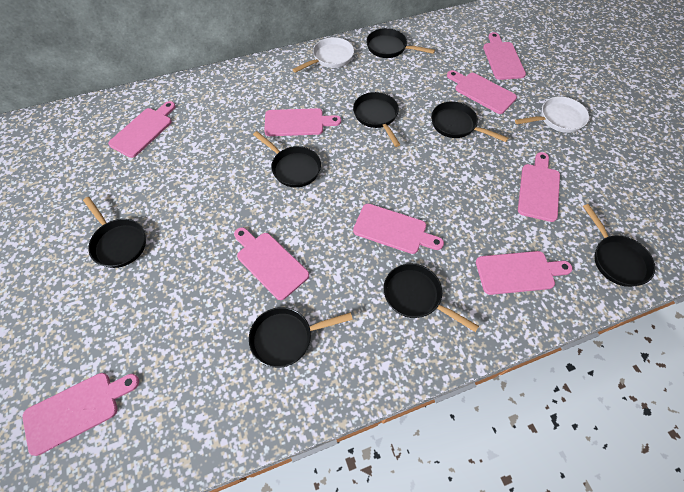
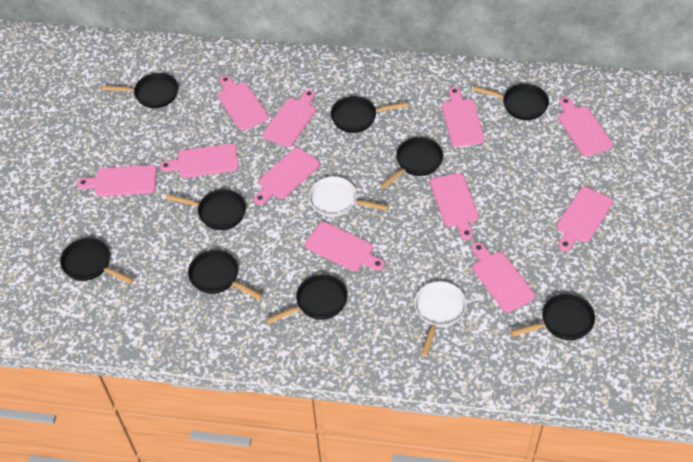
black pan: 8 -> 9
pink cutting board: 9 -> 11

